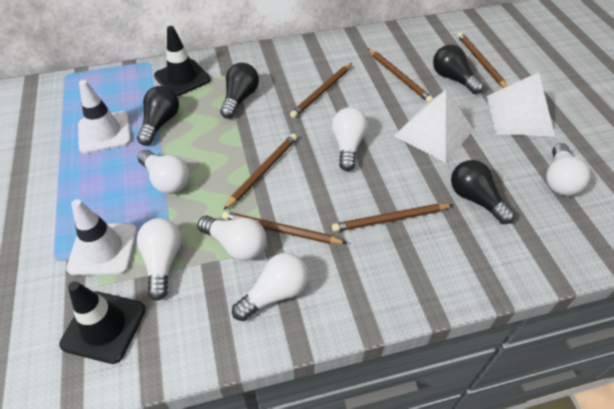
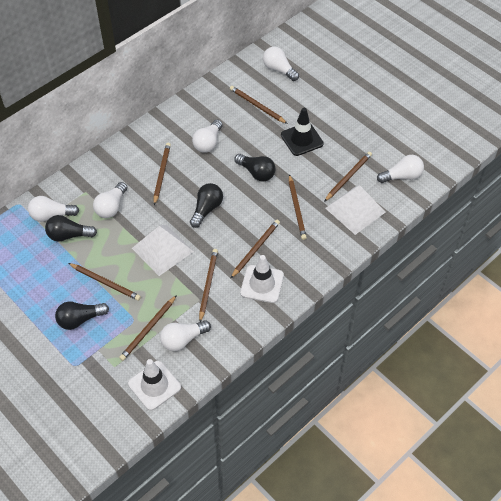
black traffic cone: 2 -> 1
brown pencil: 6 -> 8

